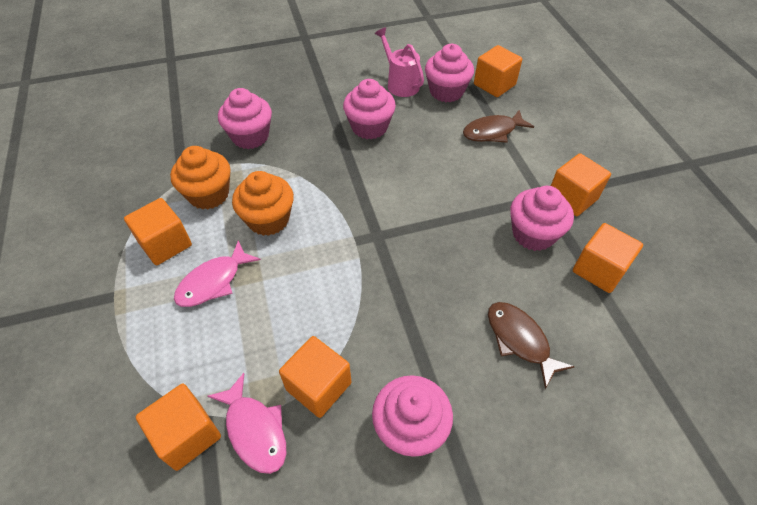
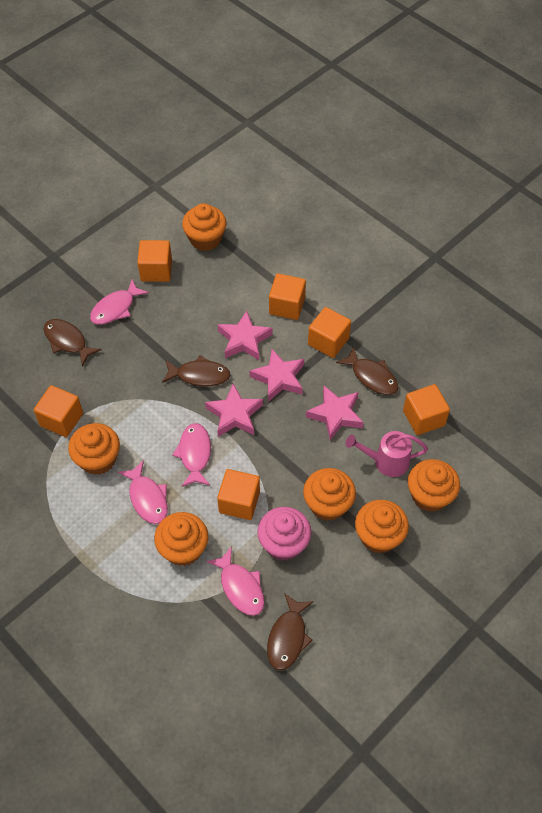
brown fish: 2 -> 4
orange cupcake: 2 -> 6
pink cupcake: 5 -> 1
pink fish: 2 -> 4
pink star: 0 -> 4

